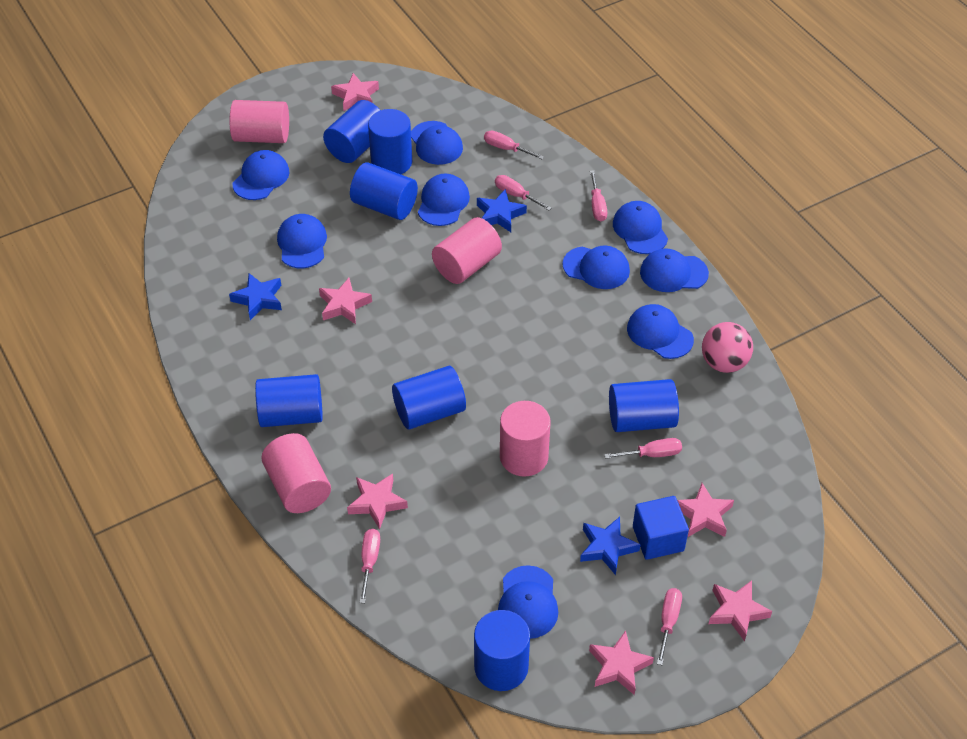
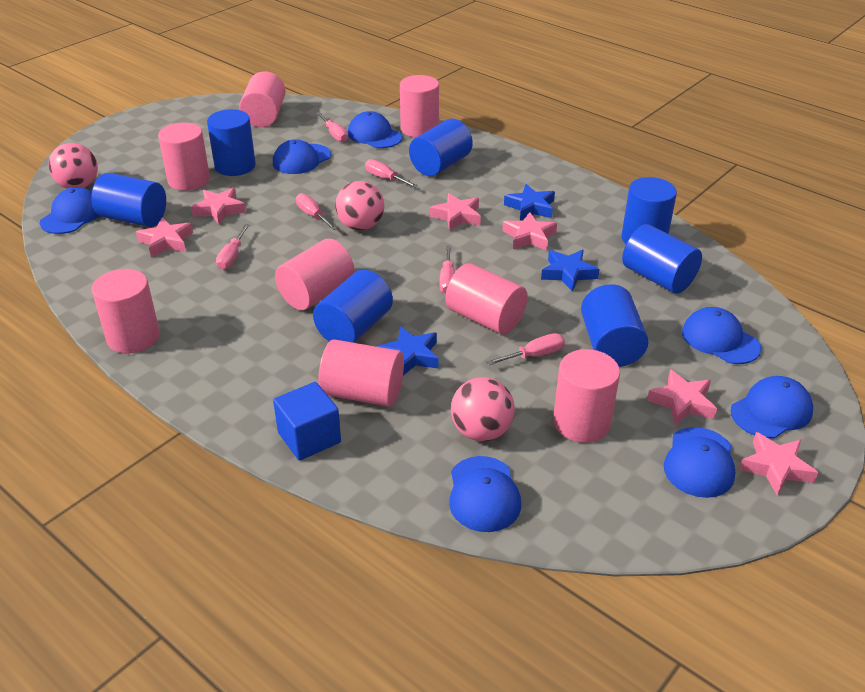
blue cap: 9 -> 7
pink ball: 1 -> 3
pink cylinder: 4 -> 8

